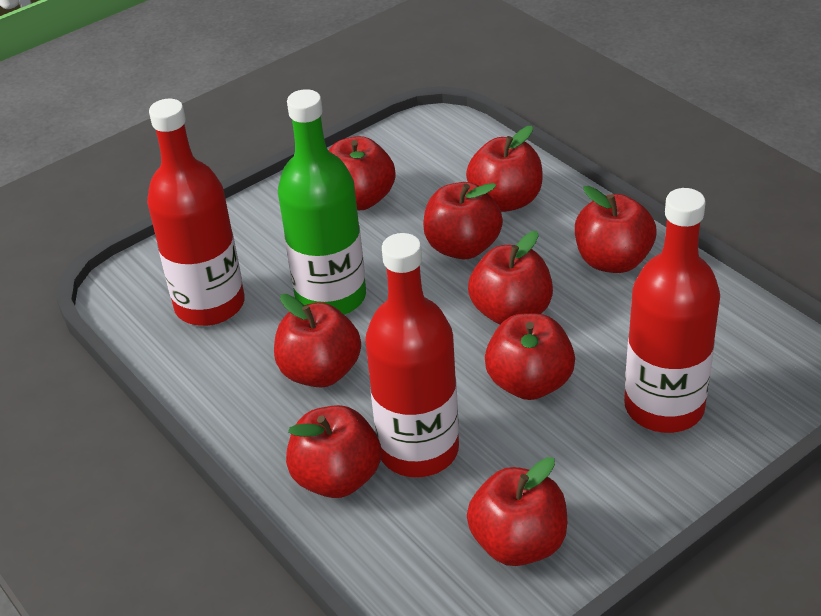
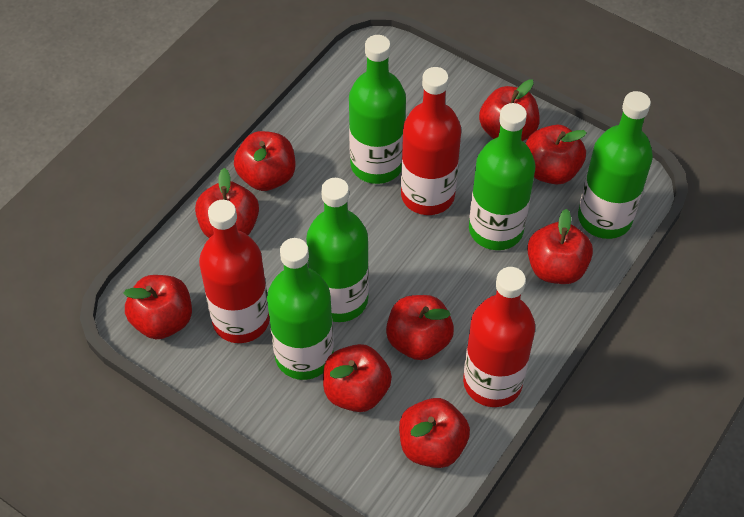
green bottle: 1 -> 5

